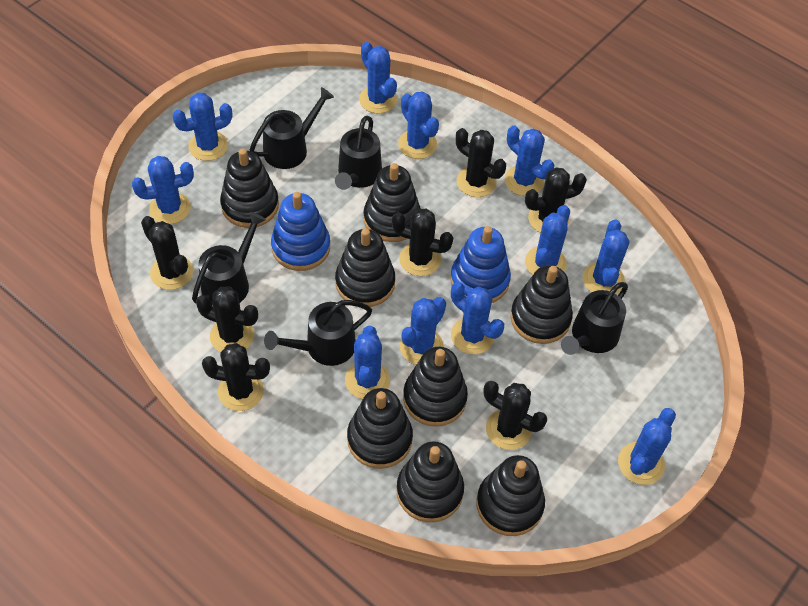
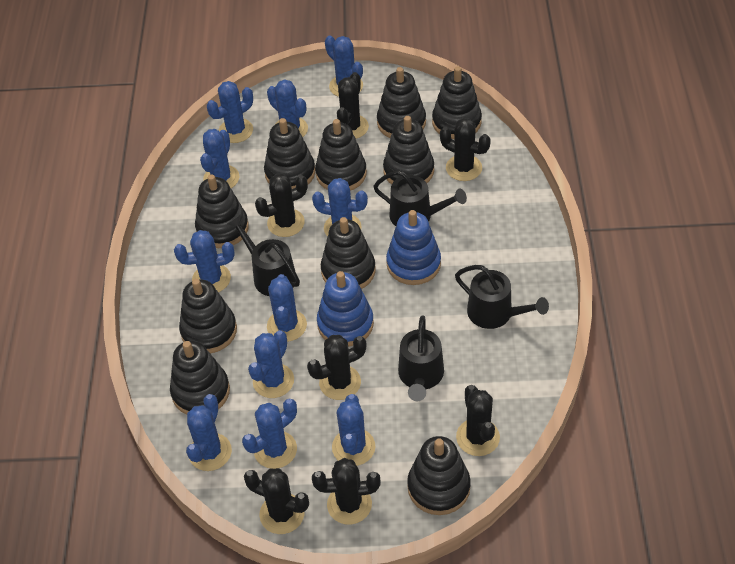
black stacking toy: 8 -> 10
black watering can: 5 -> 4

